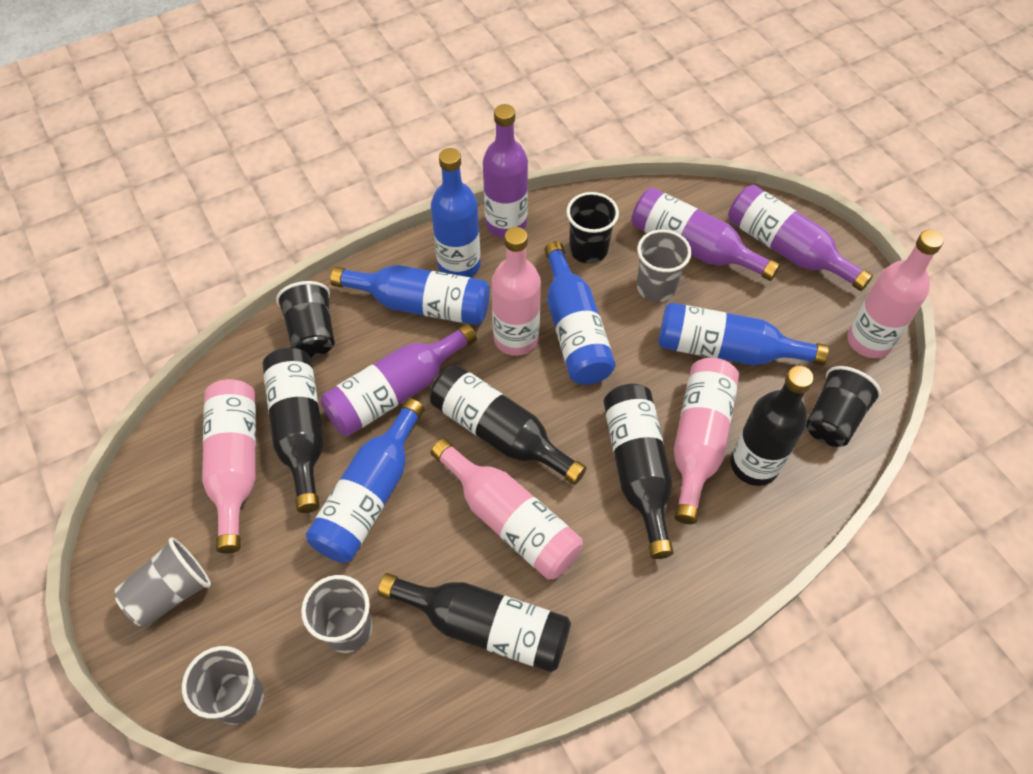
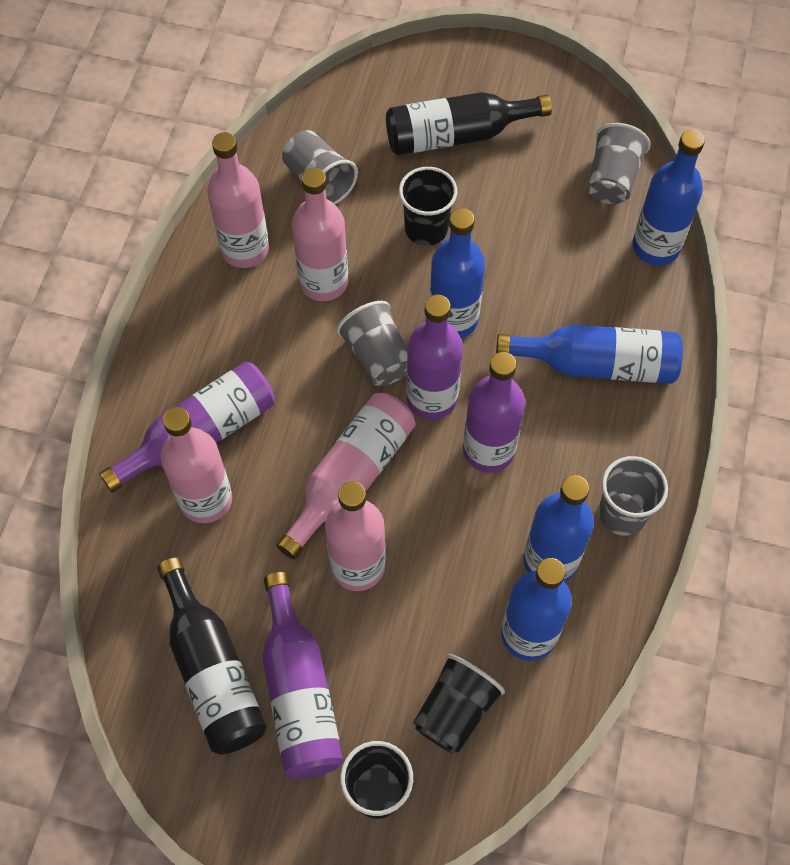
black bottle: 5 -> 2

